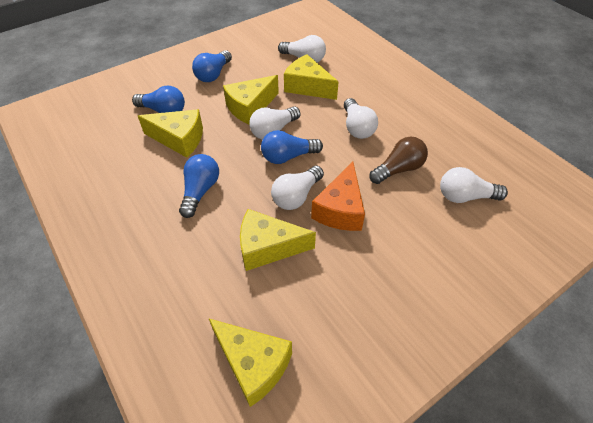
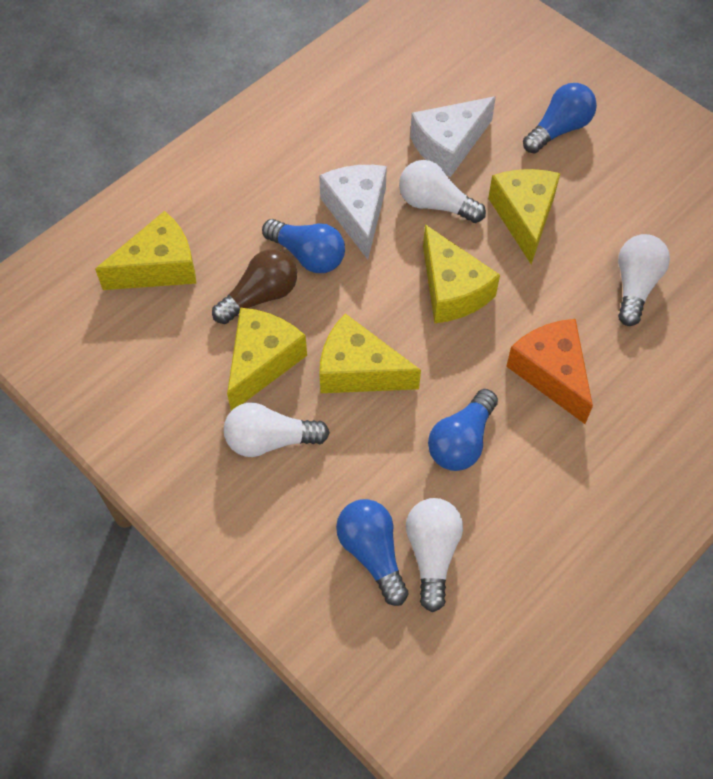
white cheese: 0 -> 2
white light bulb: 5 -> 4

